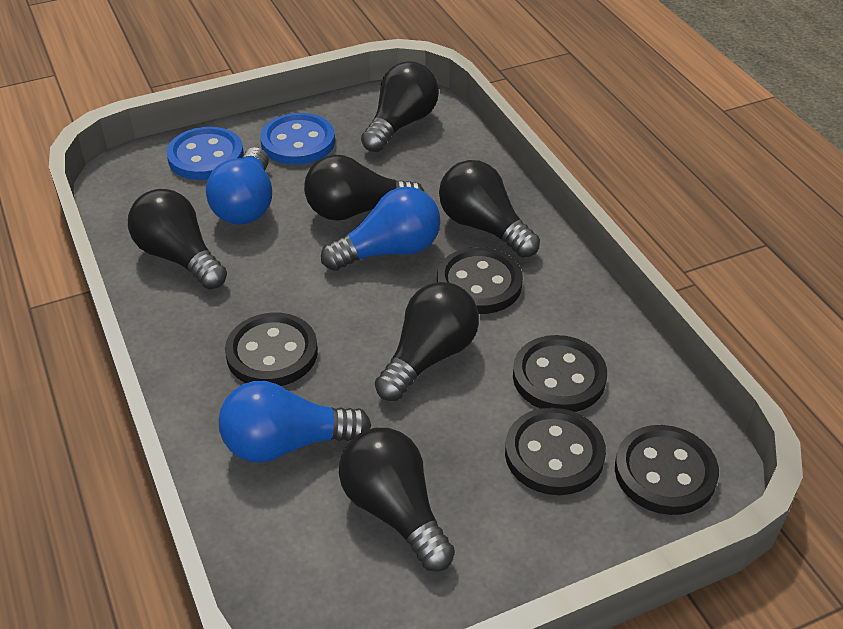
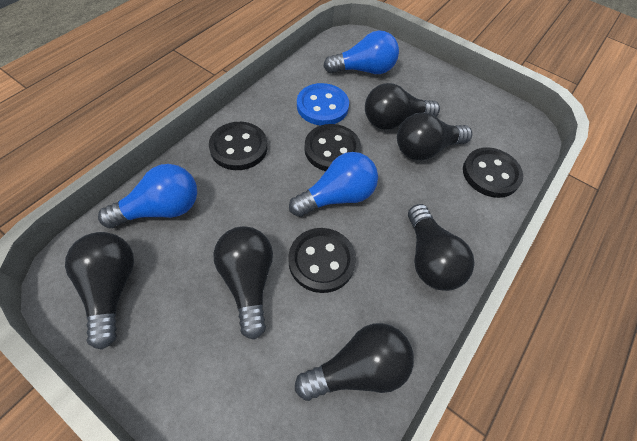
black button: 5 -> 4
blue button: 2 -> 1

